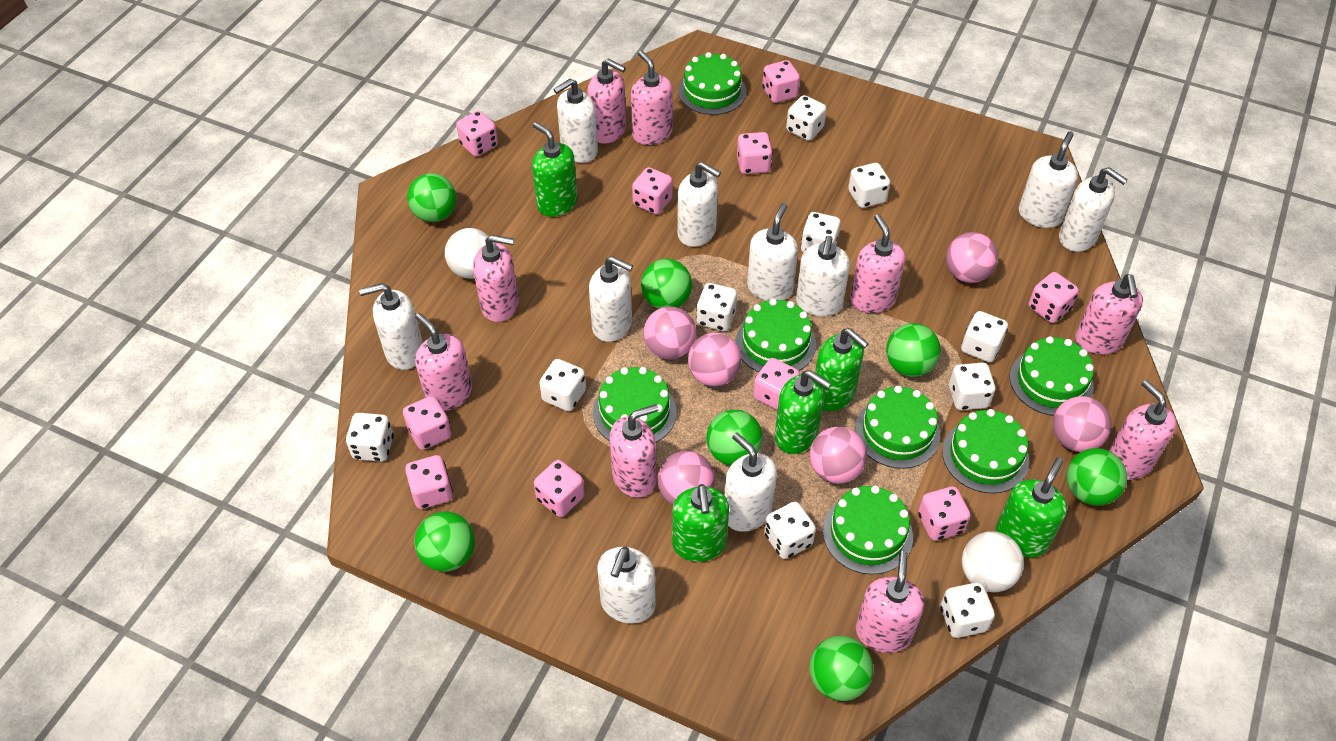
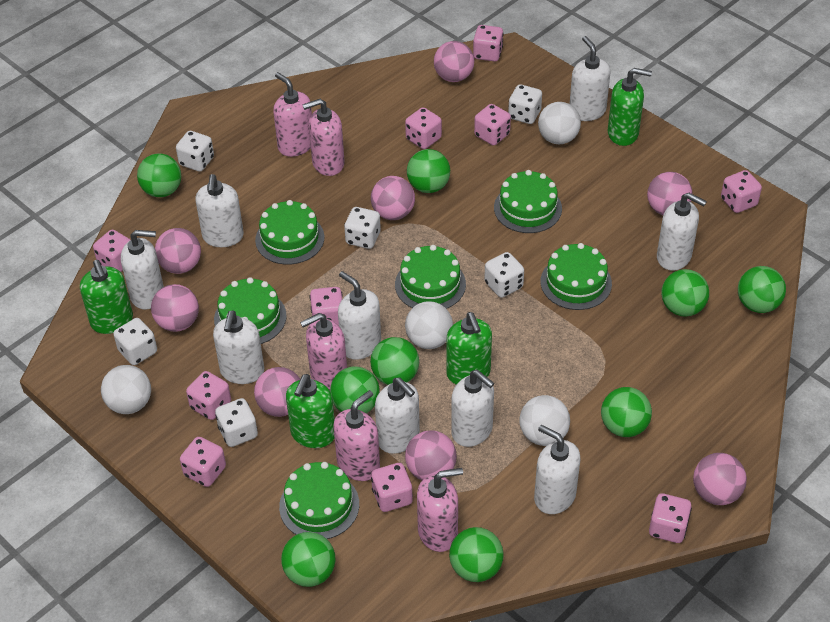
green ball: 7 -> 9
green cake: 7 -> 6
green soap dispenser: 5 -> 4
pink ball: 6 -> 8
pink soap dispenser: 9 -> 5
white ball: 2 -> 4
white dice: 10 -> 6
white soap dispenser: 10 -> 9

